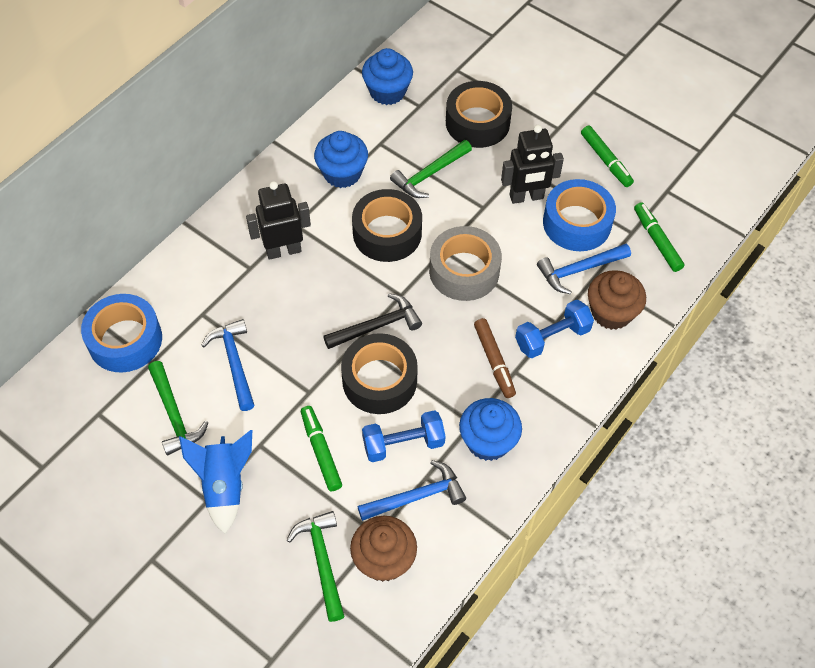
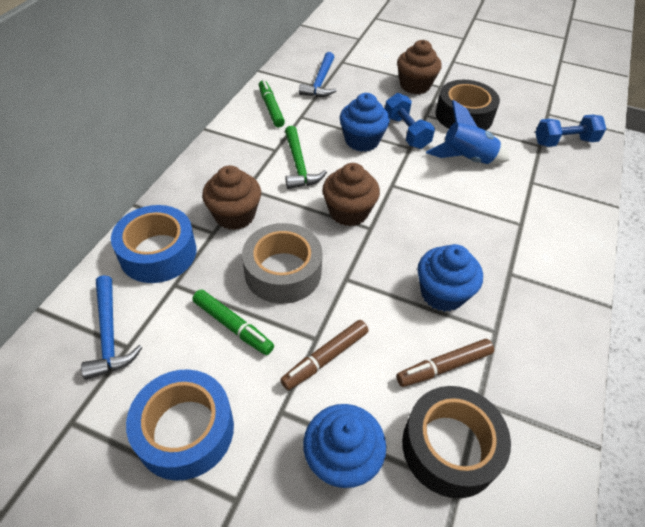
black hammer: 1 -> 0
black robot: 2 -> 0
black tape: 3 -> 2
blue hammer: 3 -> 2
brown cupcake: 2 -> 3
brown marker: 1 -> 2
green hammer: 3 -> 1
green marker: 3 -> 2

